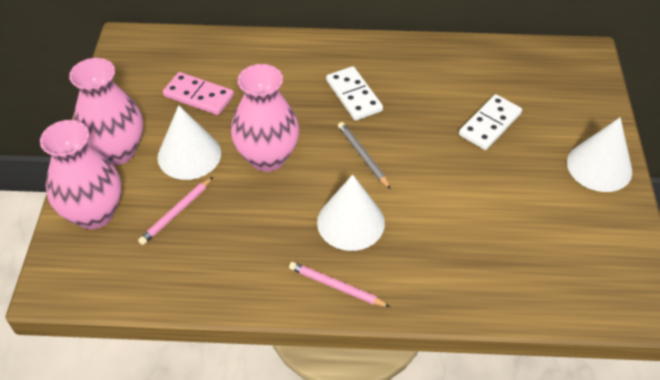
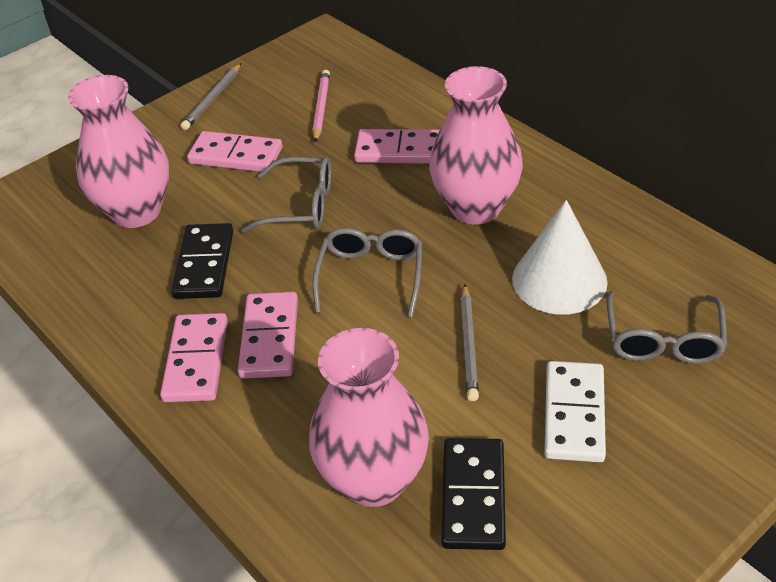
black domino: 0 -> 2
grey glasses: 0 -> 3
grey pencil: 1 -> 2
pink domino: 1 -> 4
pink pencil: 2 -> 1
white cone: 3 -> 1
white domino: 2 -> 1

